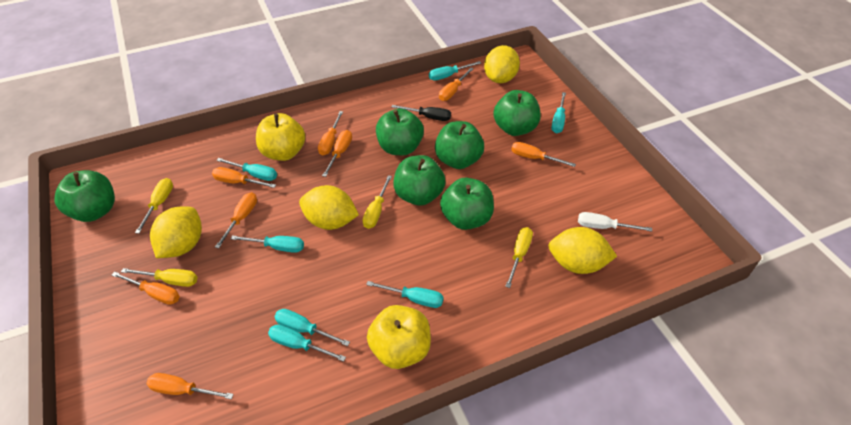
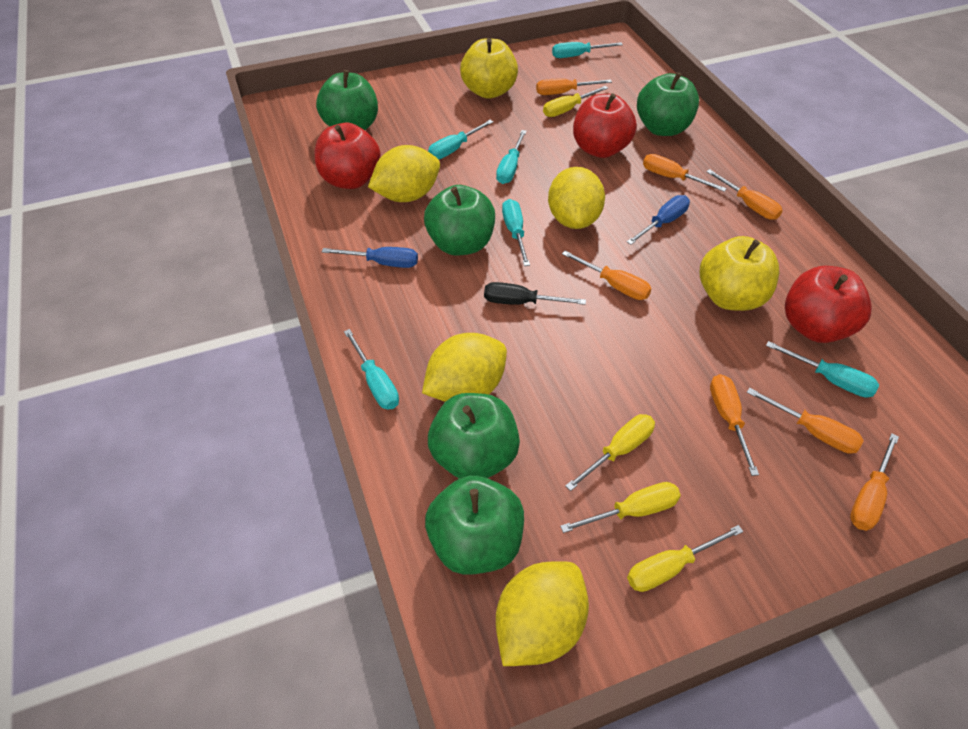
blue screwdriver: 0 -> 2
green apple: 6 -> 5
orange screwdriver: 8 -> 7
red apple: 0 -> 3
turquoise screwdriver: 7 -> 6
white screwdriver: 1 -> 0

